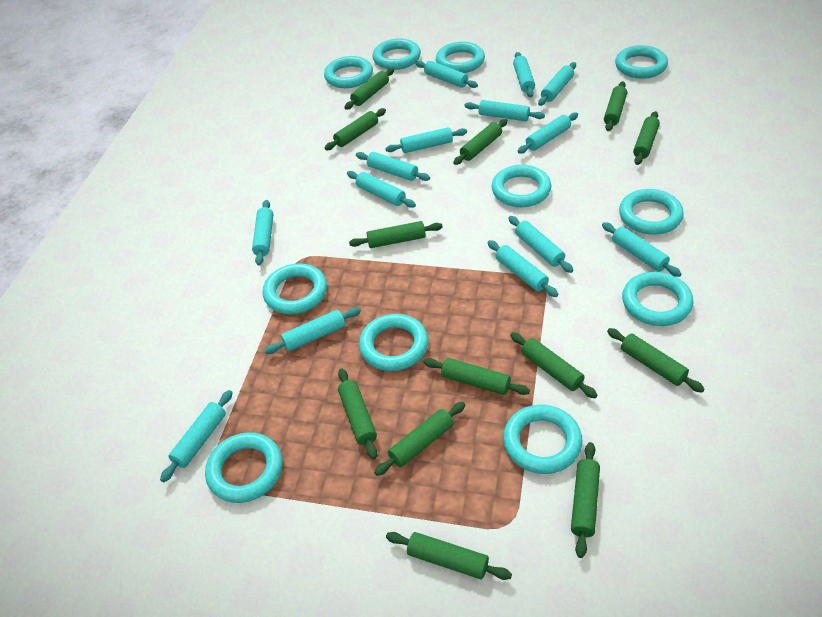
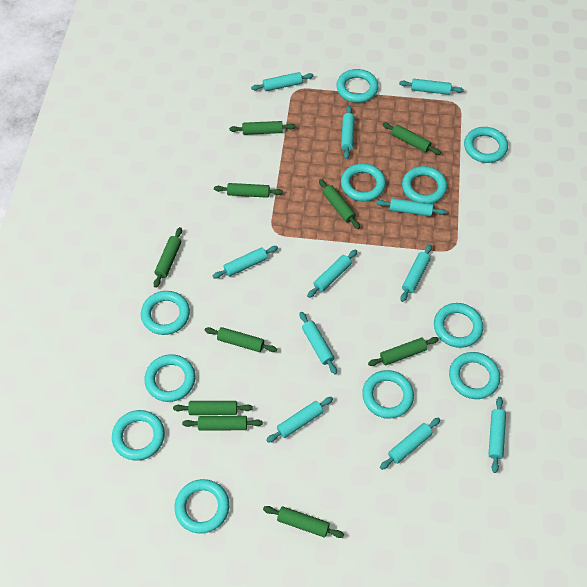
green rolling pin: 13 -> 10
turquoise rolling pin: 14 -> 11

